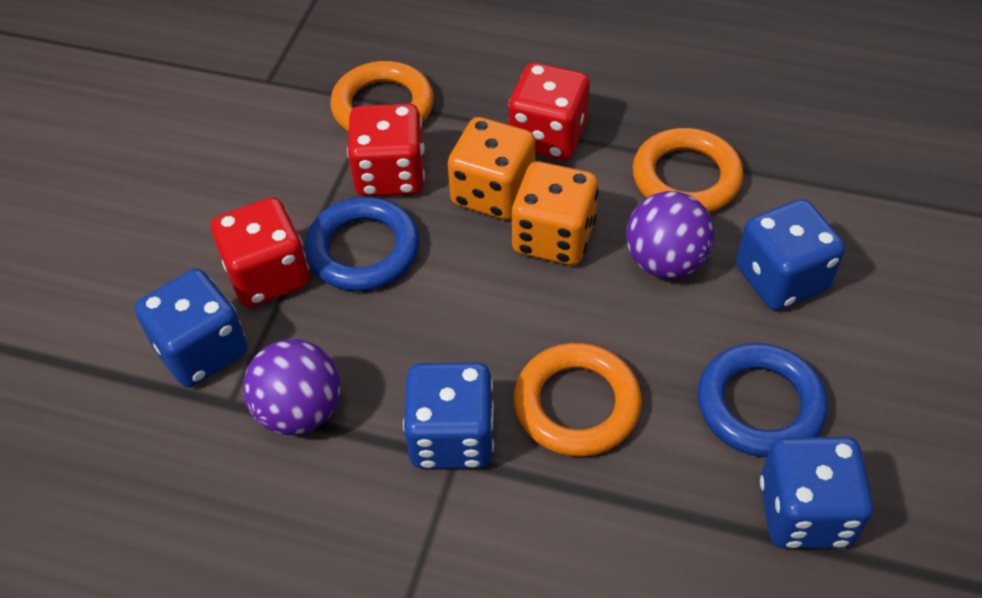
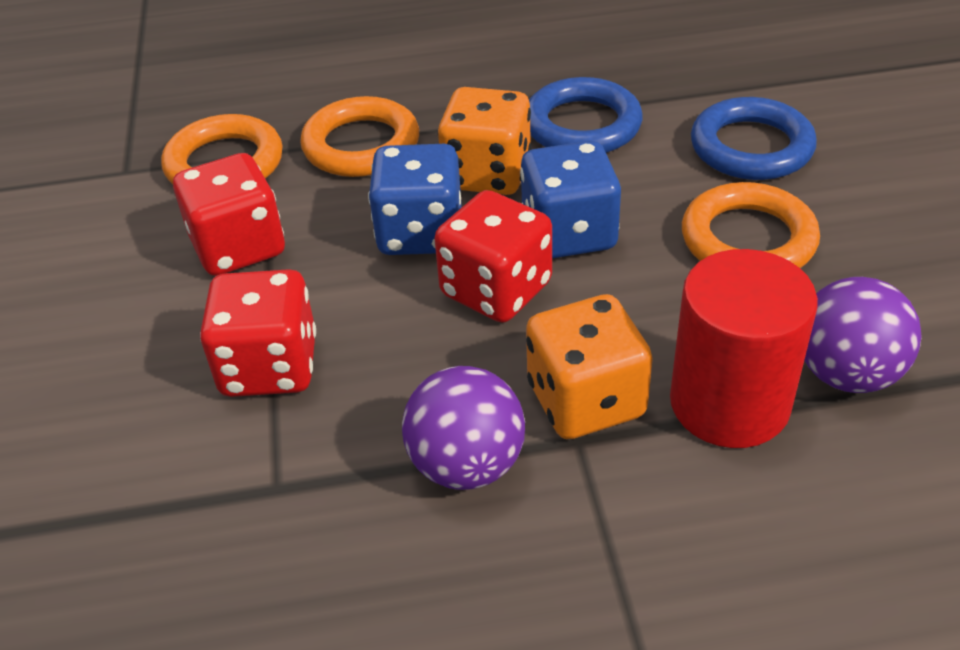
blue dice: 4 -> 2
red cylinder: 0 -> 1

